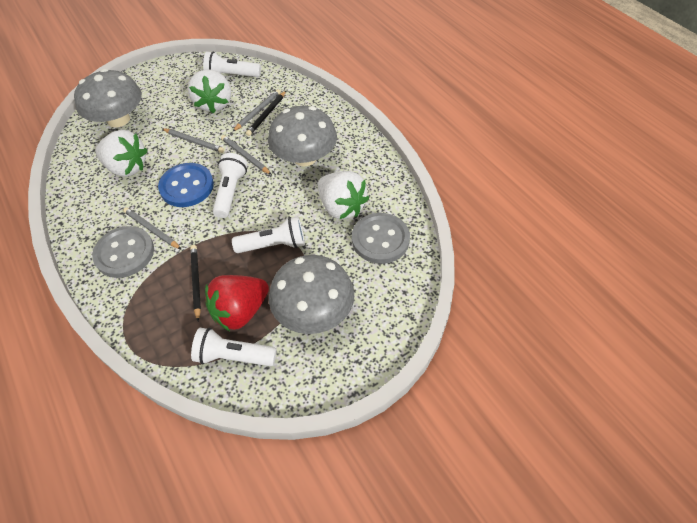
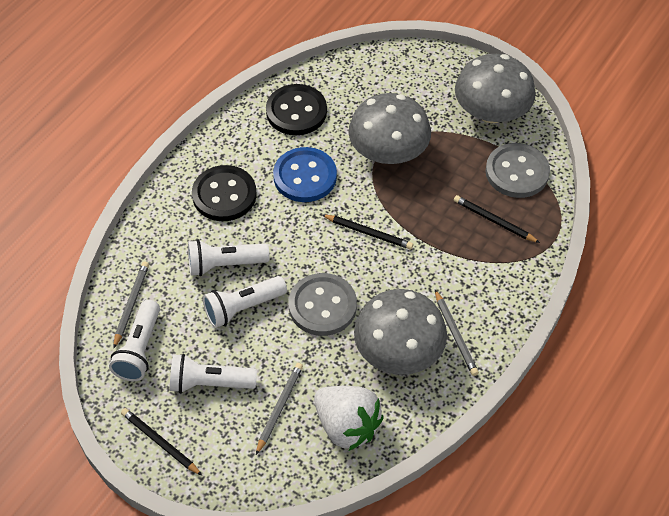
black button: 0 -> 2
black pencil: 2 -> 3
grey pencil: 4 -> 3
red strawberry: 1 -> 0
white strawberry: 3 -> 1

